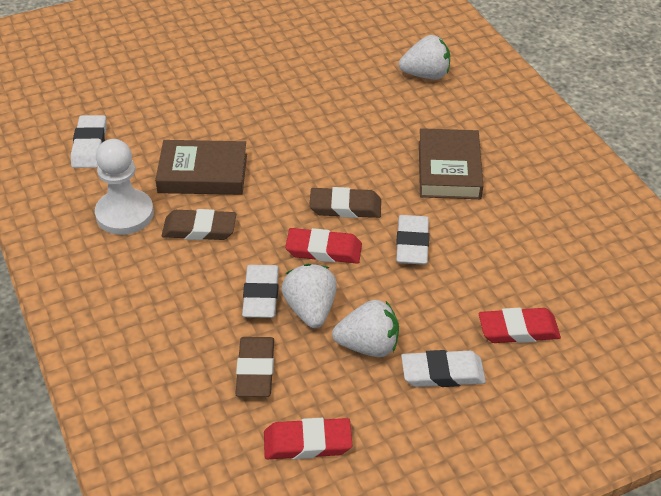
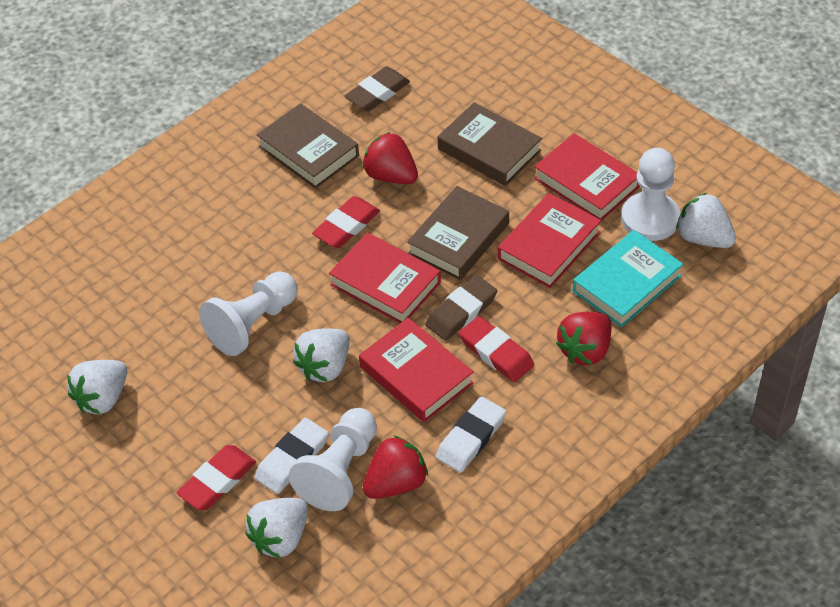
brown book: 2 -> 3
brown eraser: 3 -> 2
red book: 0 -> 4
red strawberry: 0 -> 3
turquoise book: 0 -> 1
white eraser: 4 -> 2
white pawn: 1 -> 3
white strawberry: 3 -> 4

